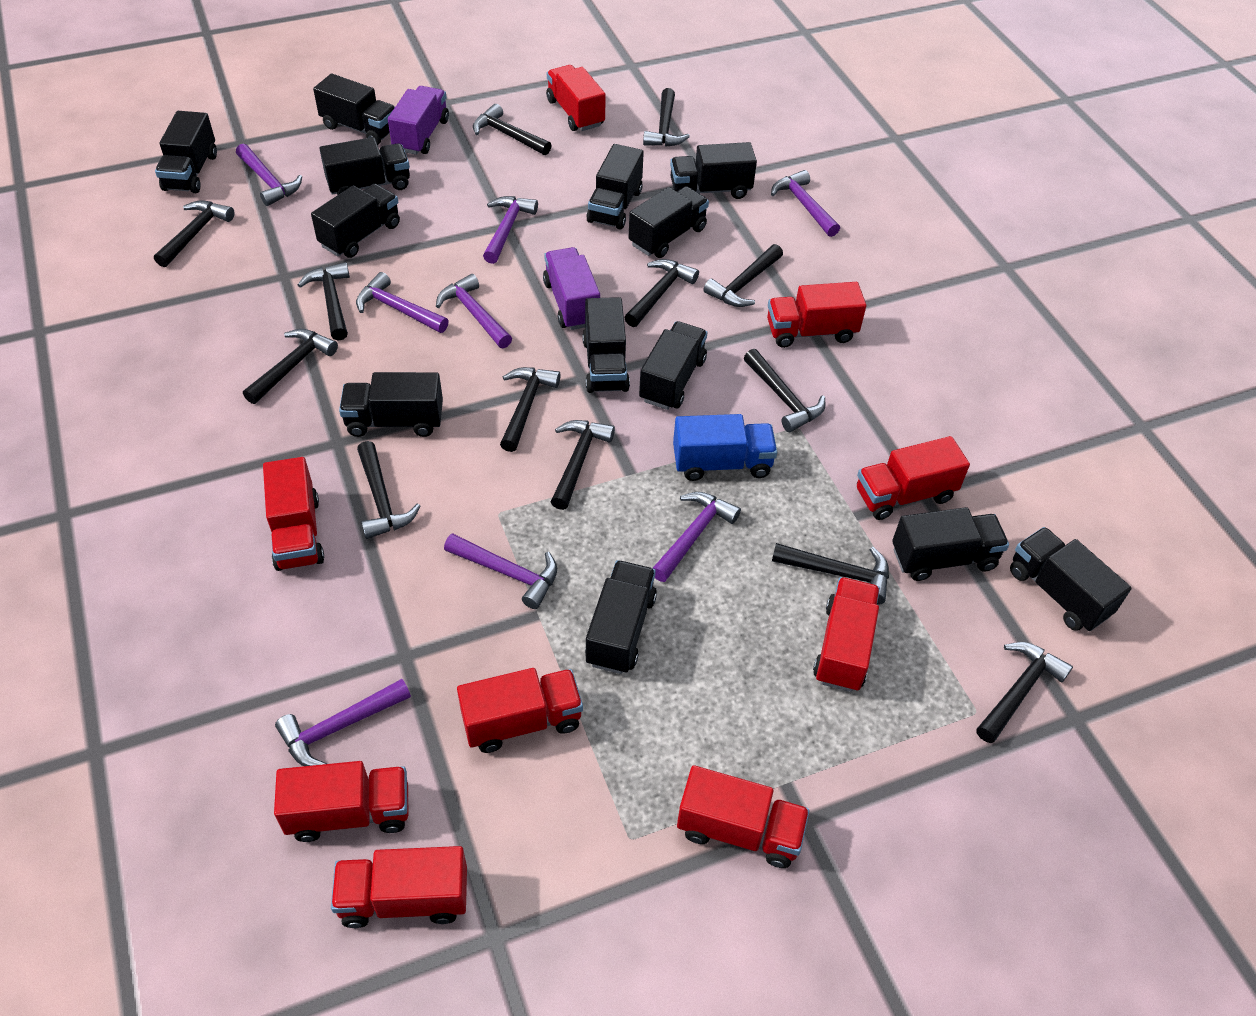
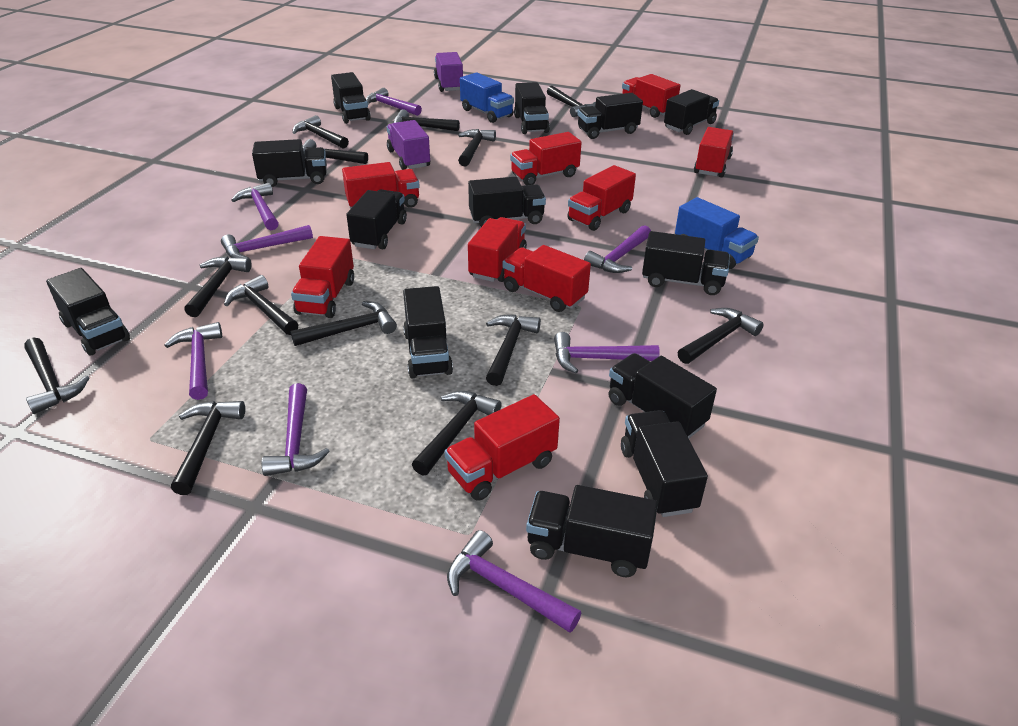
blue truck: 1 -> 2

